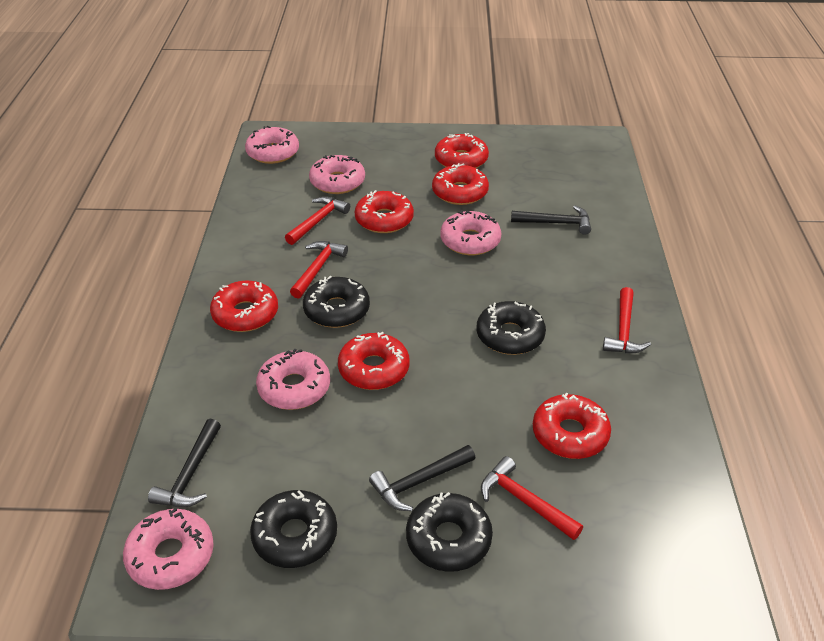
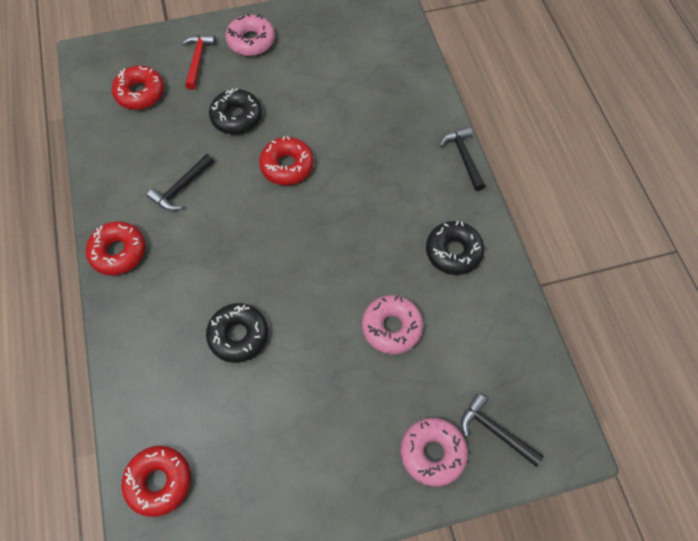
black donut: 4 -> 3
pink donut: 5 -> 3
red donut: 6 -> 4
red hammer: 4 -> 1

